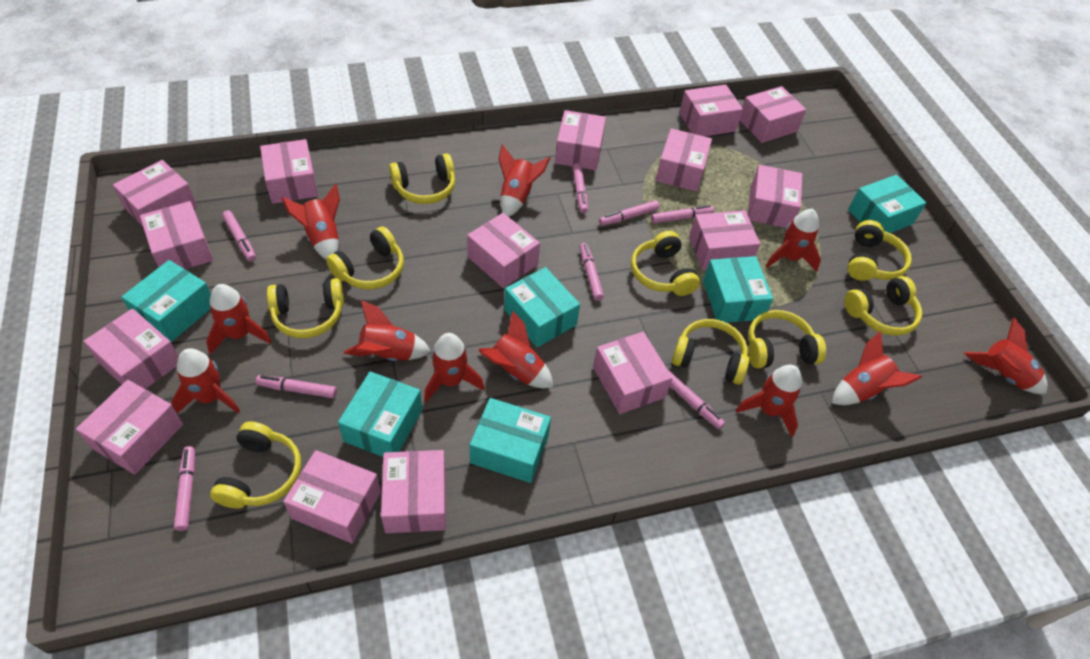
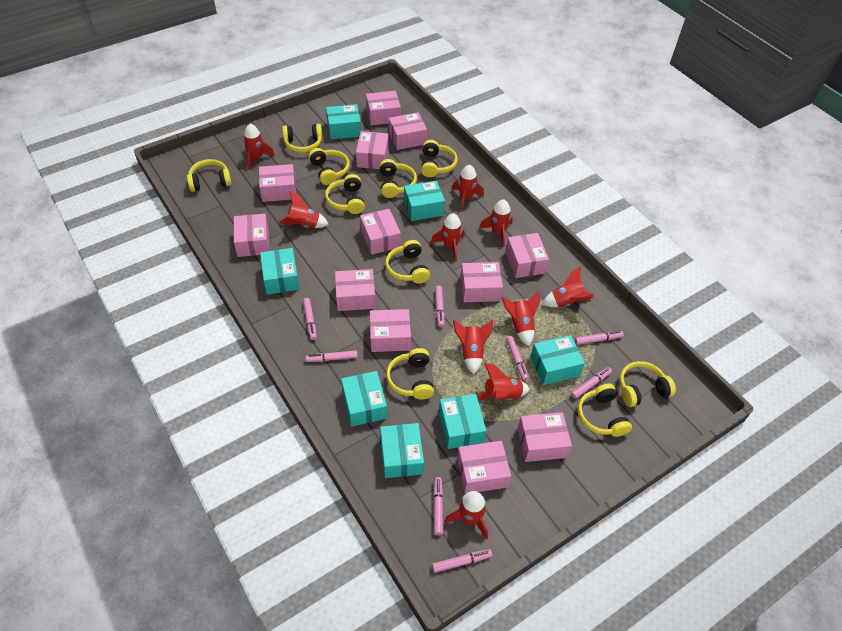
pink box: 15 -> 12
red rocket: 11 -> 10
turquoise box: 6 -> 7
yellow headphones: 9 -> 10

